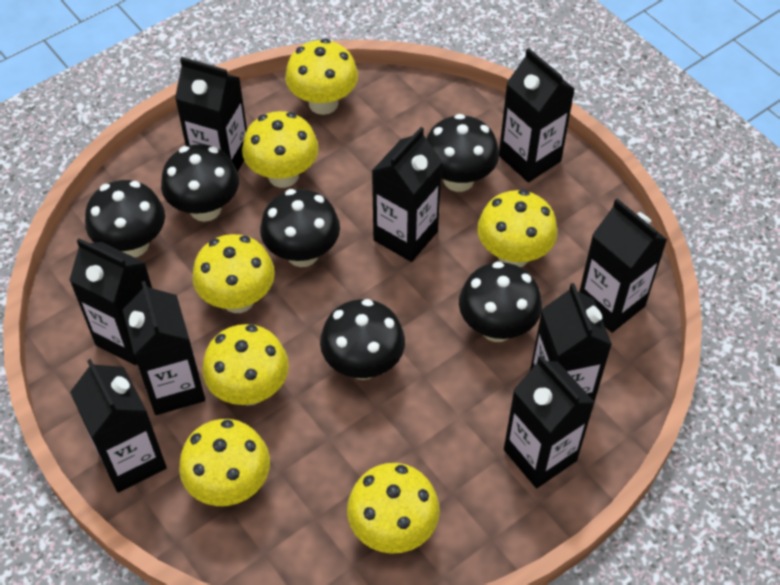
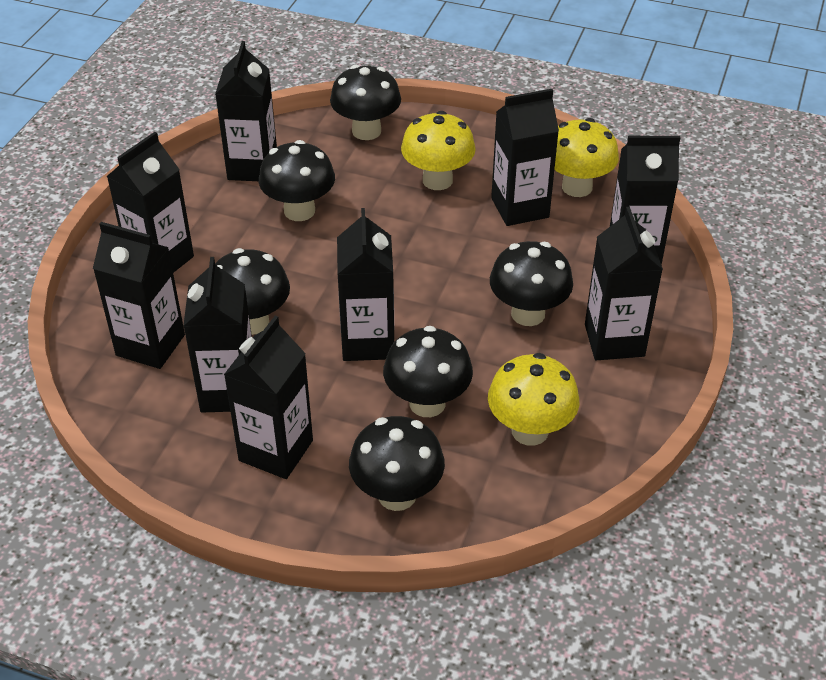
yellow mushroom: 7 -> 3

